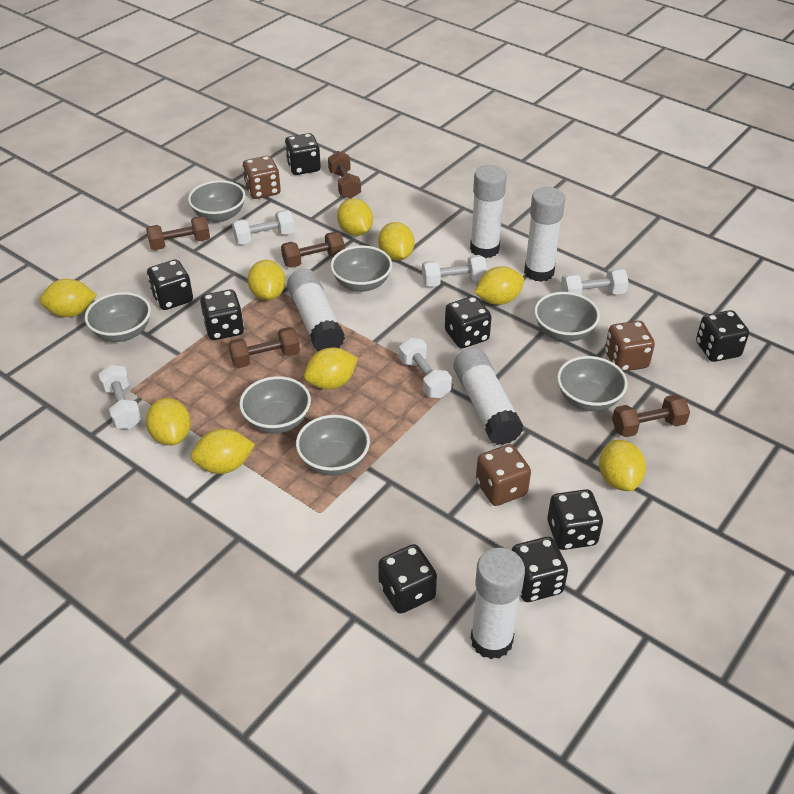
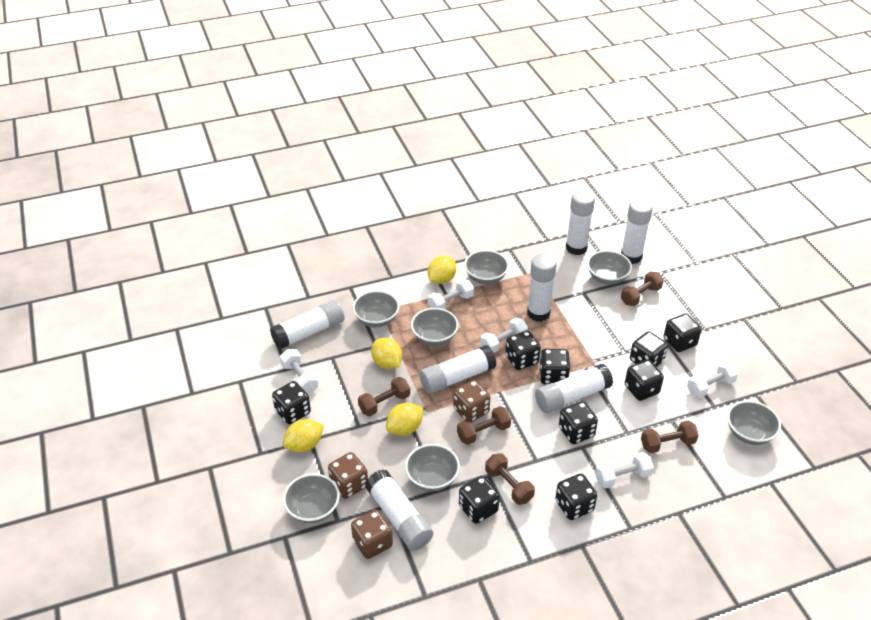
black dice: 8 -> 9
white glue stick: 5 -> 7
yellow lemon: 9 -> 4

